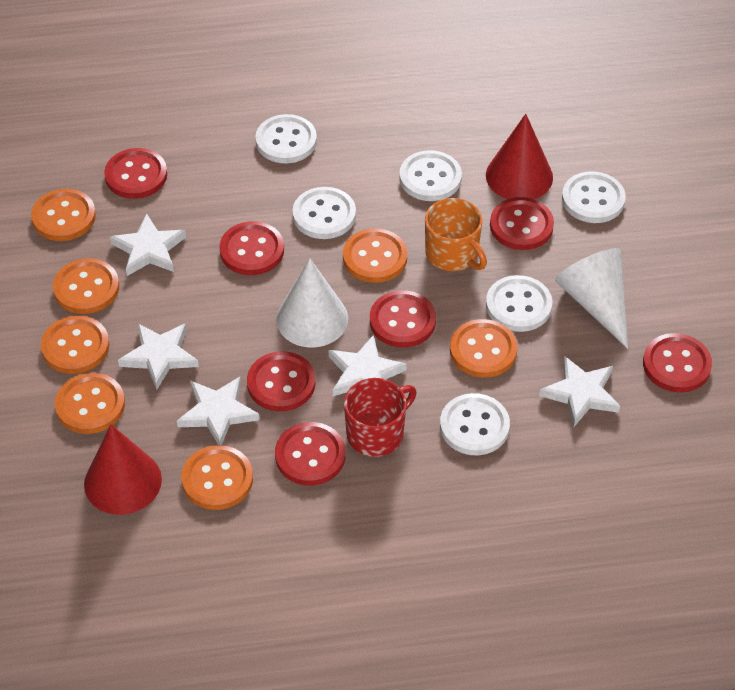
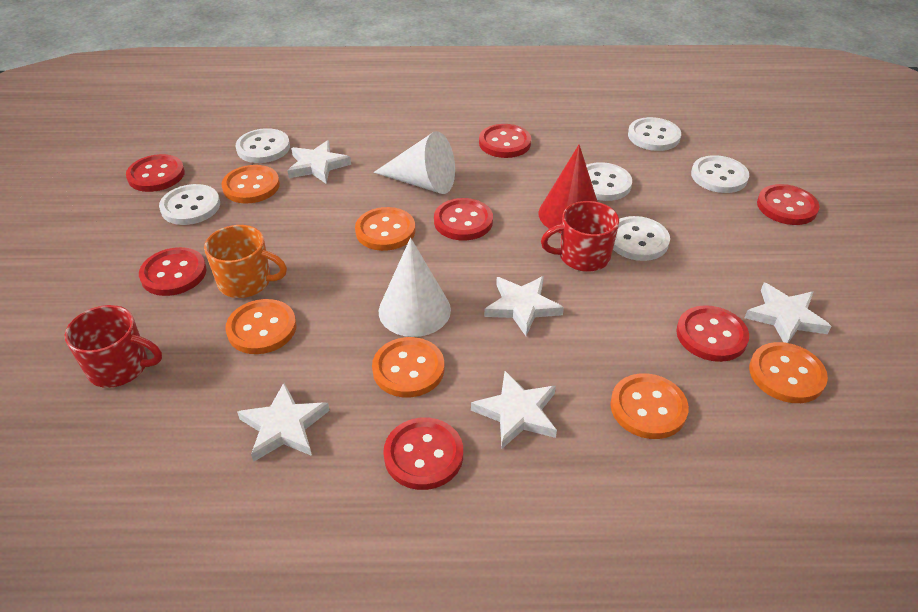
orange button: 7 -> 6
red cone: 2 -> 1
red mug: 1 -> 2

